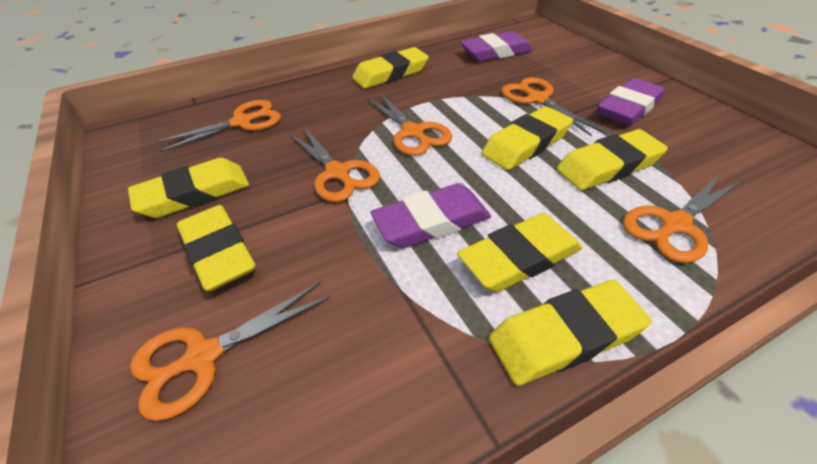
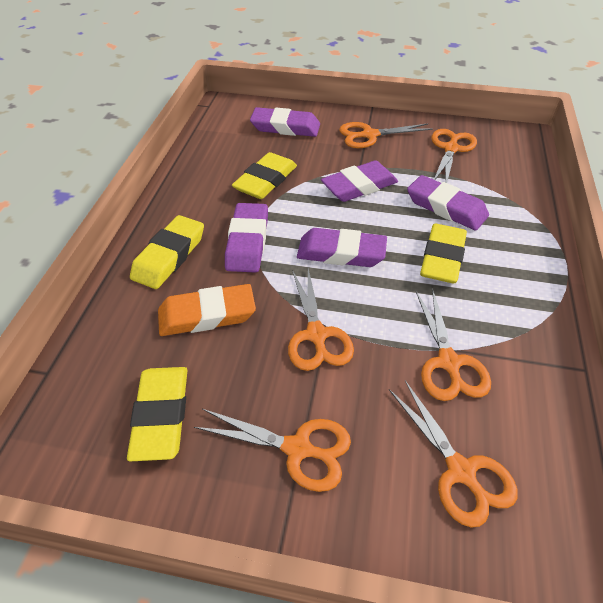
orange eraser: 0 -> 1
purple eraser: 3 -> 5
yellow eraser: 7 -> 4

